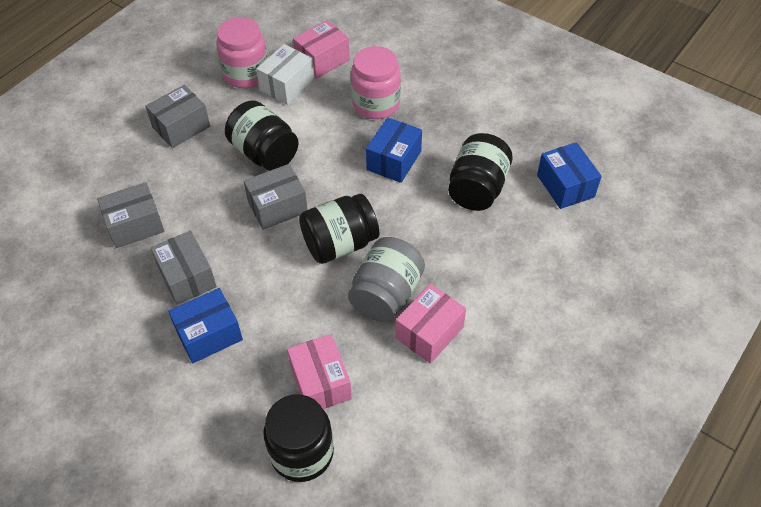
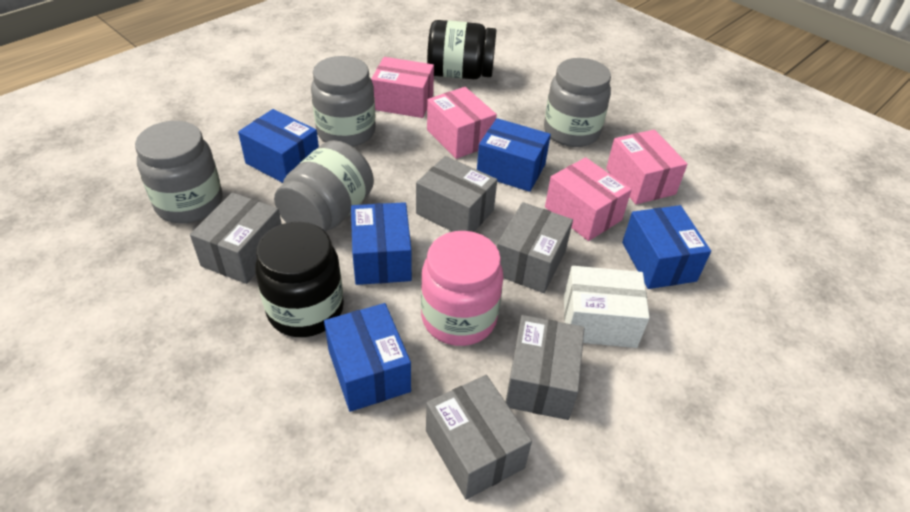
black jar: 4 -> 2
blue box: 3 -> 5
grey box: 4 -> 5
grey jar: 1 -> 4
pink box: 3 -> 4
pink jar: 2 -> 1

